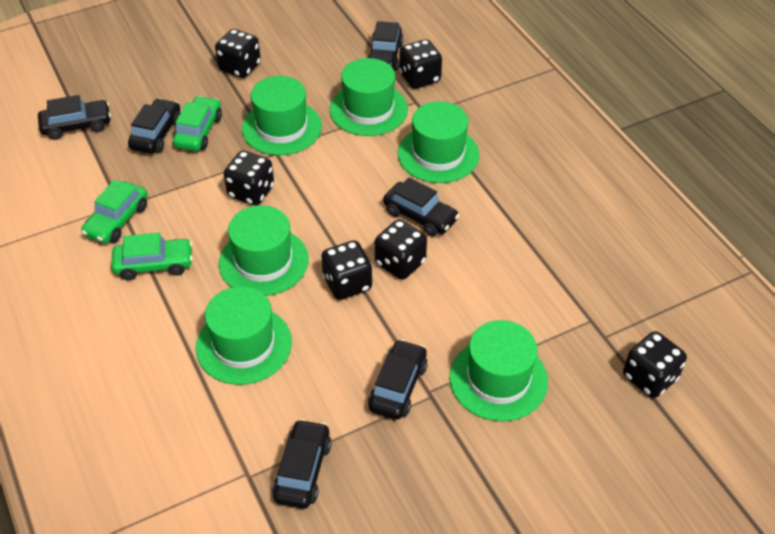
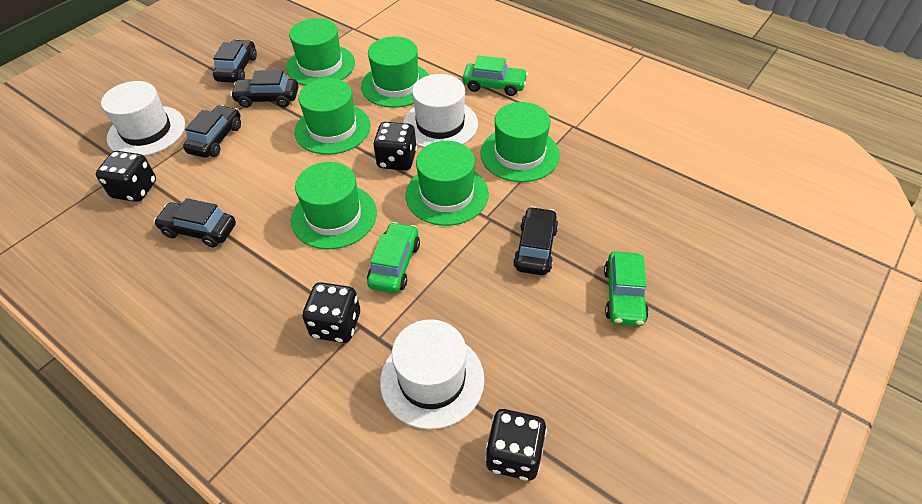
black car: 6 -> 5
black dice: 6 -> 4
white hat: 0 -> 3

